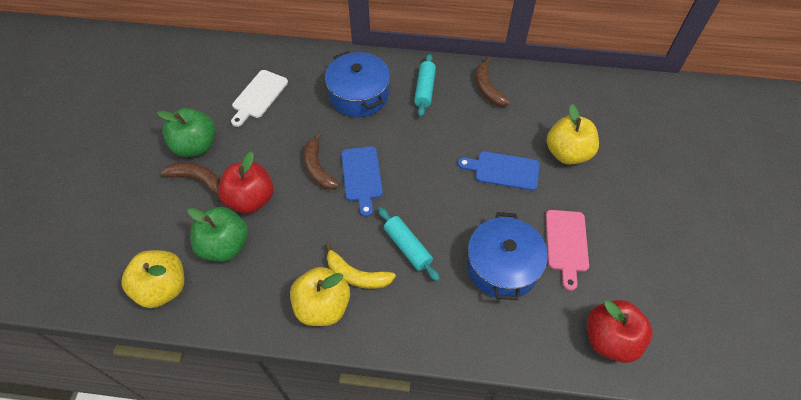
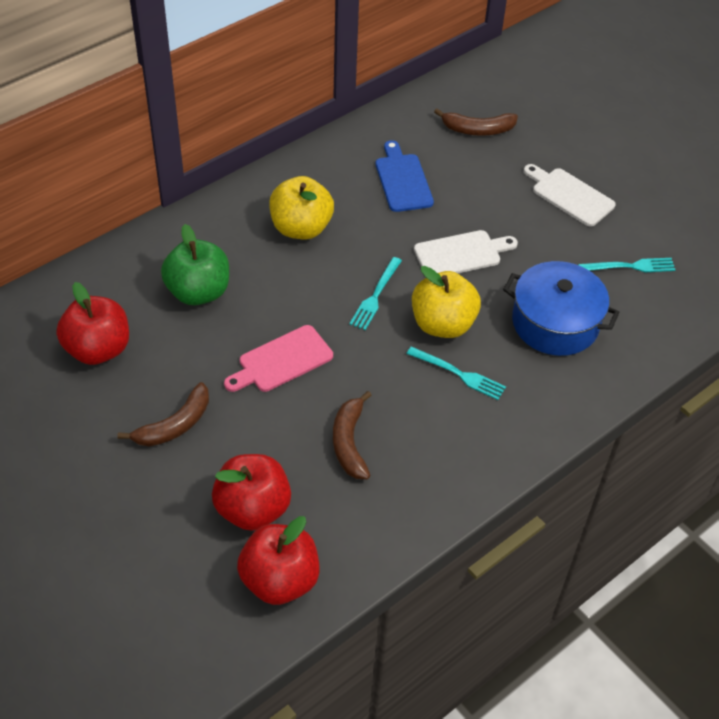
blue cutting board: 2 -> 1
blue pot: 2 -> 1
green apple: 2 -> 1
red apple: 2 -> 3
turquoise fork: 0 -> 3
turquoise rolling pin: 2 -> 0
white cutting board: 1 -> 2
yellow apple: 3 -> 2
yellow banana: 1 -> 0

